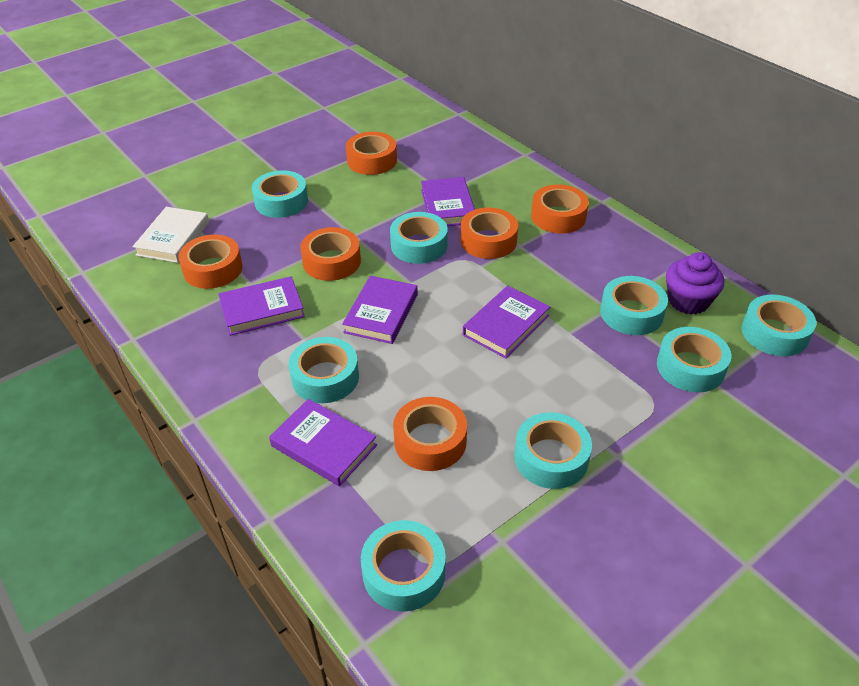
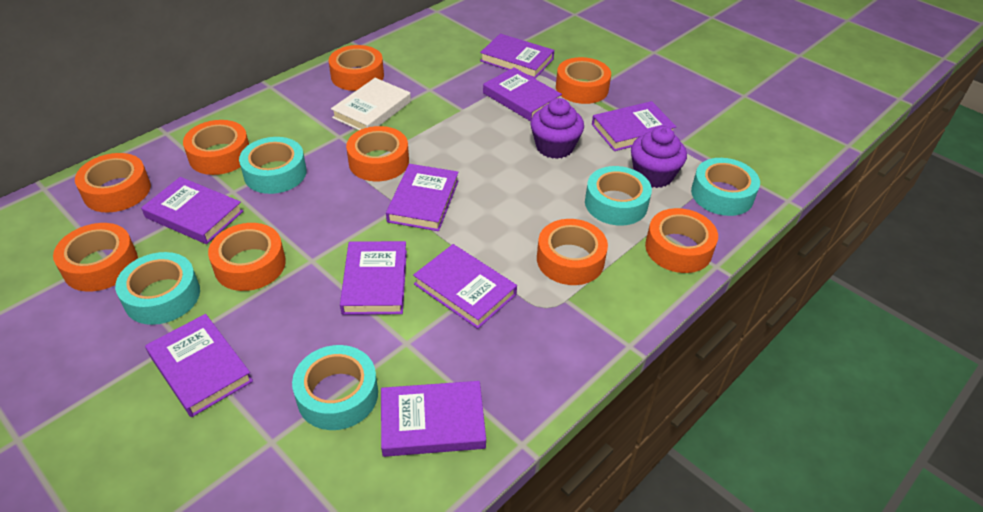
orange tape: 6 -> 9
purple book: 5 -> 9
purple cupcake: 1 -> 2
turquoise tape: 8 -> 5

